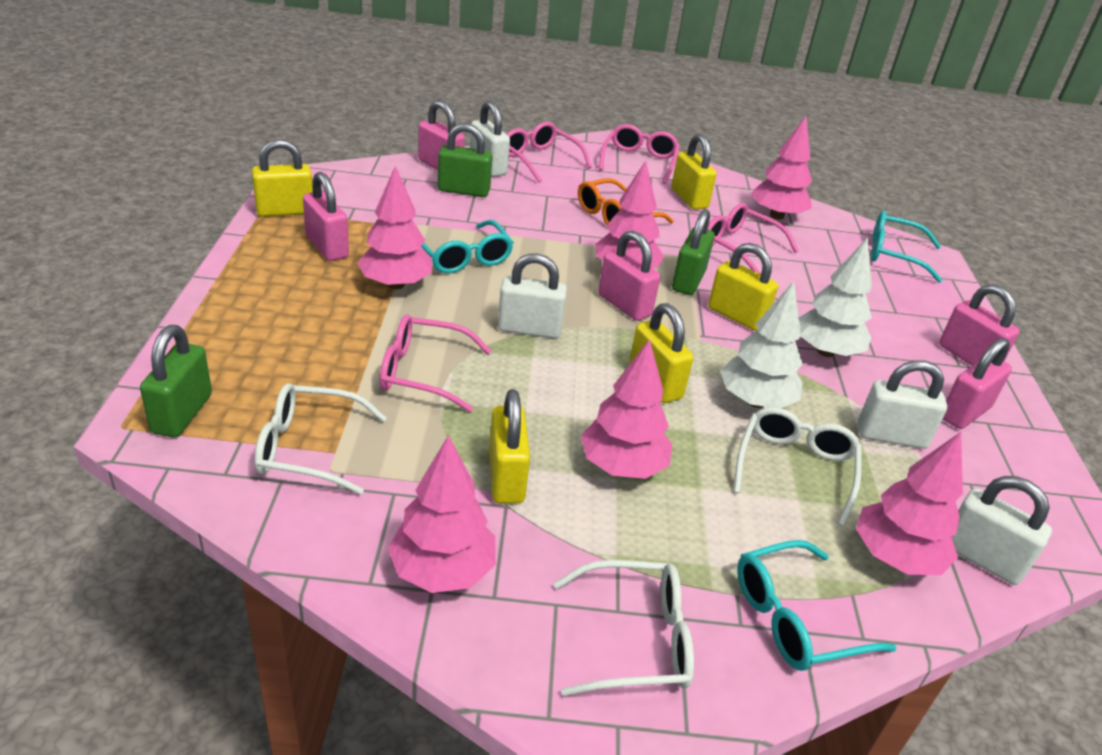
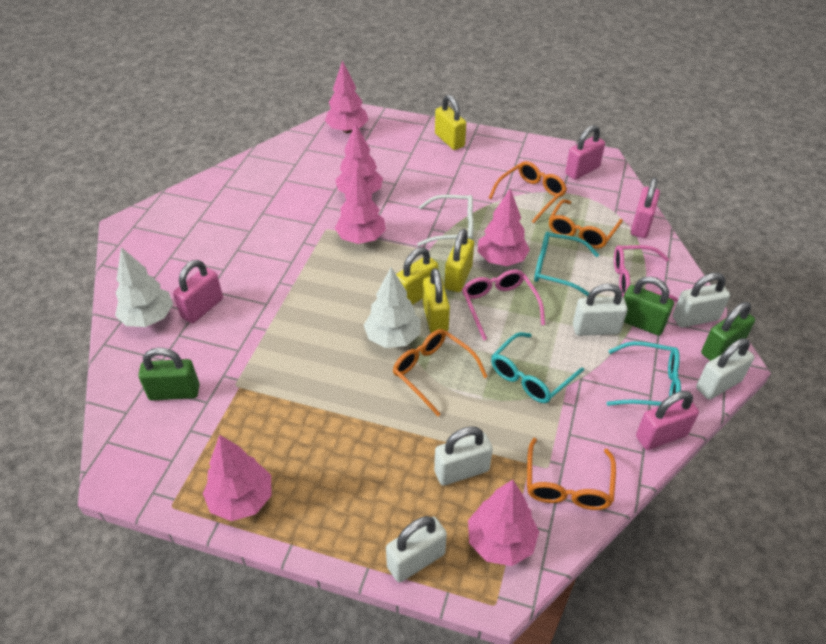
orange glasses: 1 -> 4
pink glasses: 4 -> 2
pink padlock: 5 -> 4
white glasses: 3 -> 1
white padlock: 4 -> 5
yellow padlock: 5 -> 4

